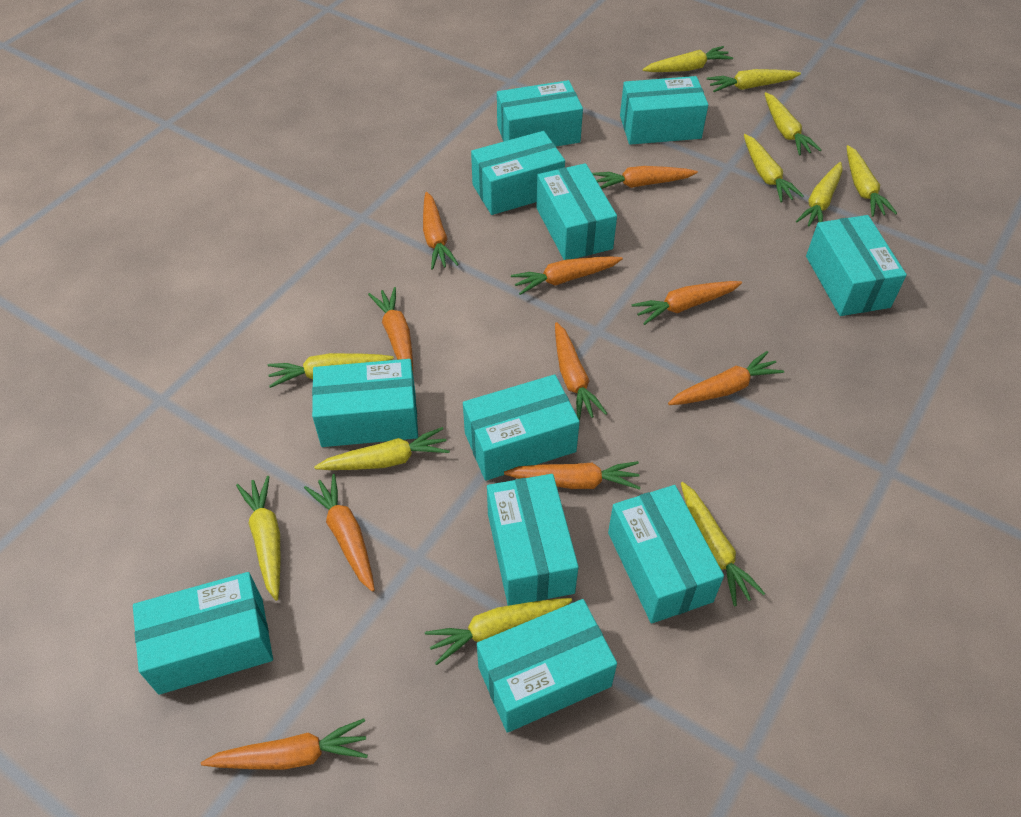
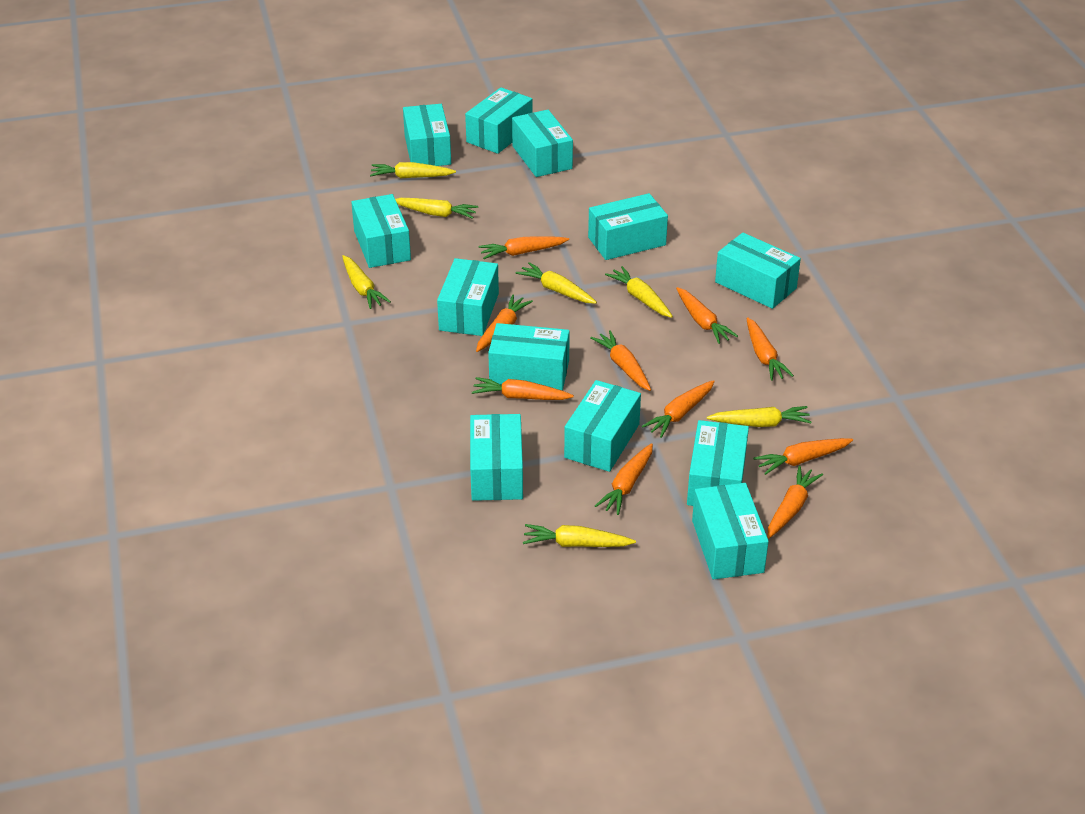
turquoise box: 11 -> 12
yellow carrot: 11 -> 7

